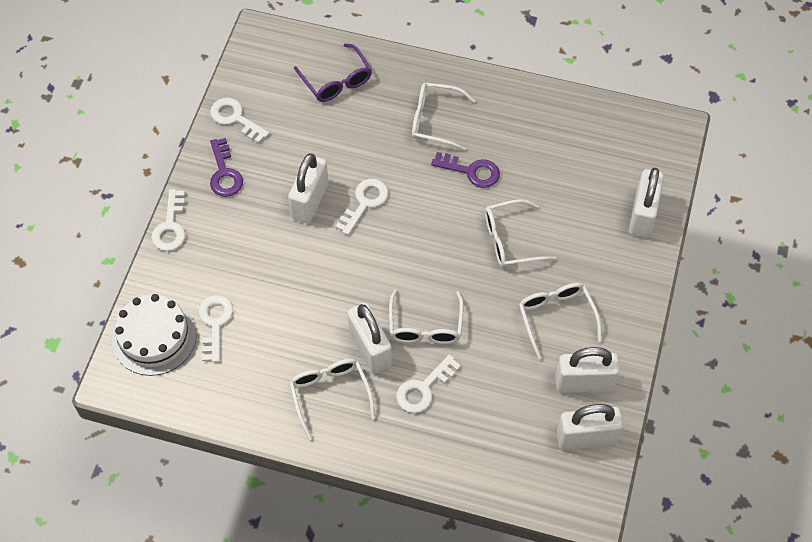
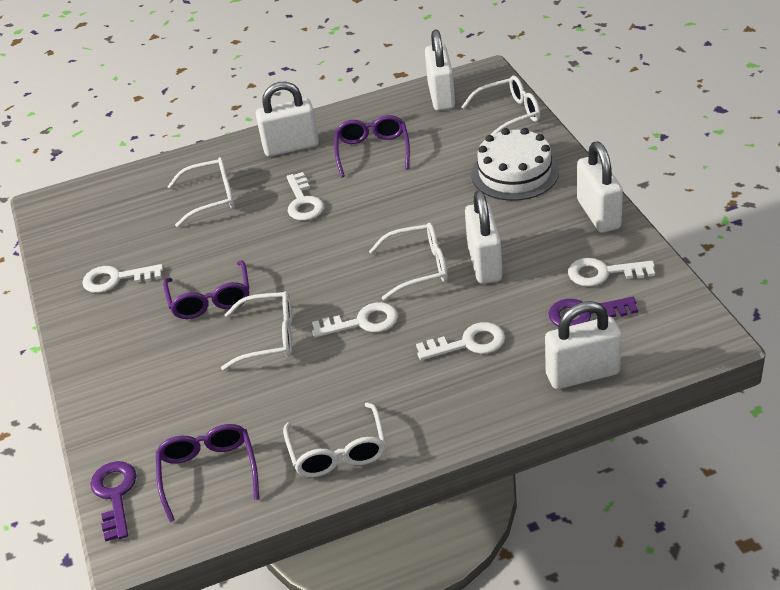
purple glasses: 1 -> 3

